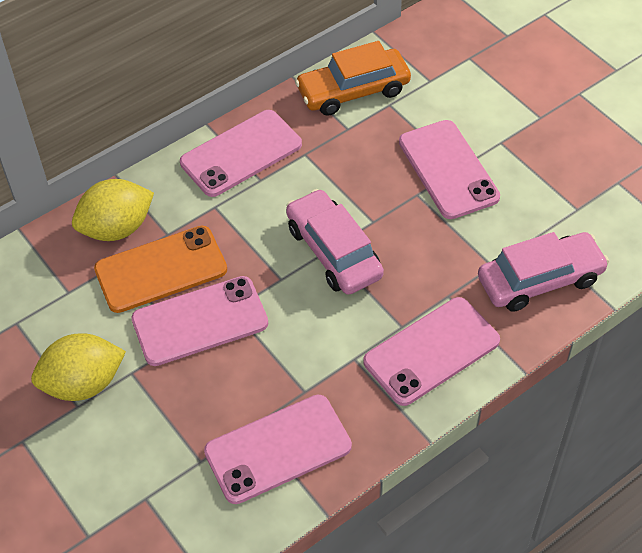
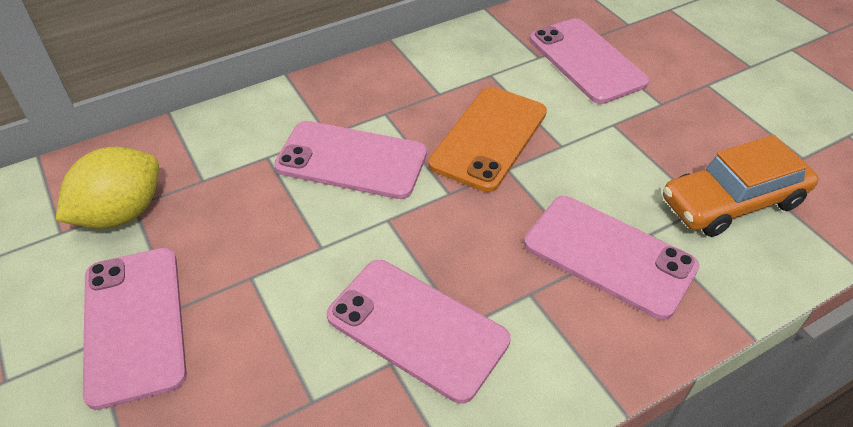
pink car: 2 -> 0
yellow lemon: 2 -> 1

